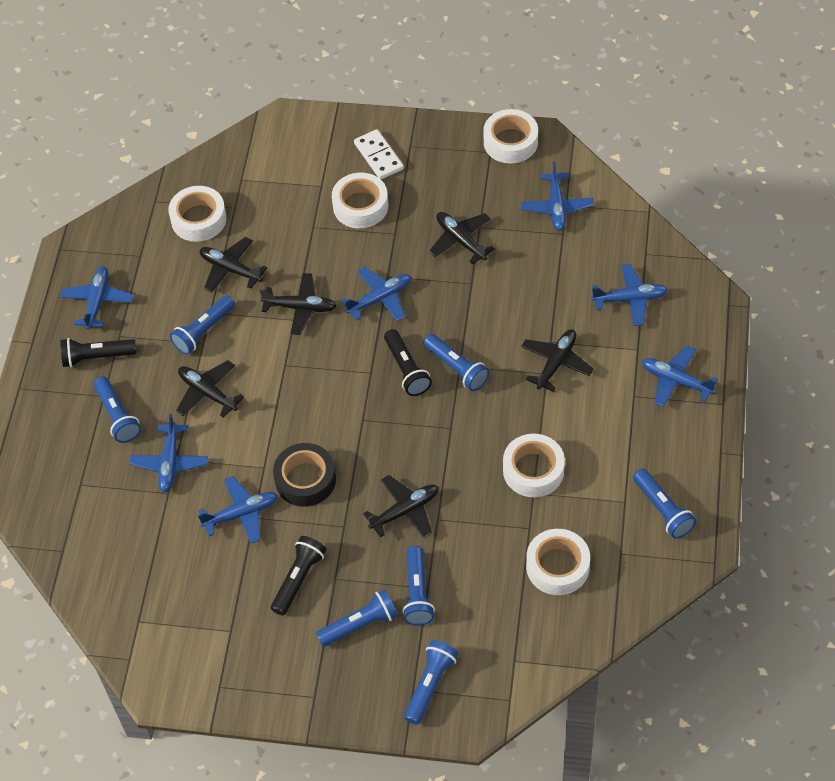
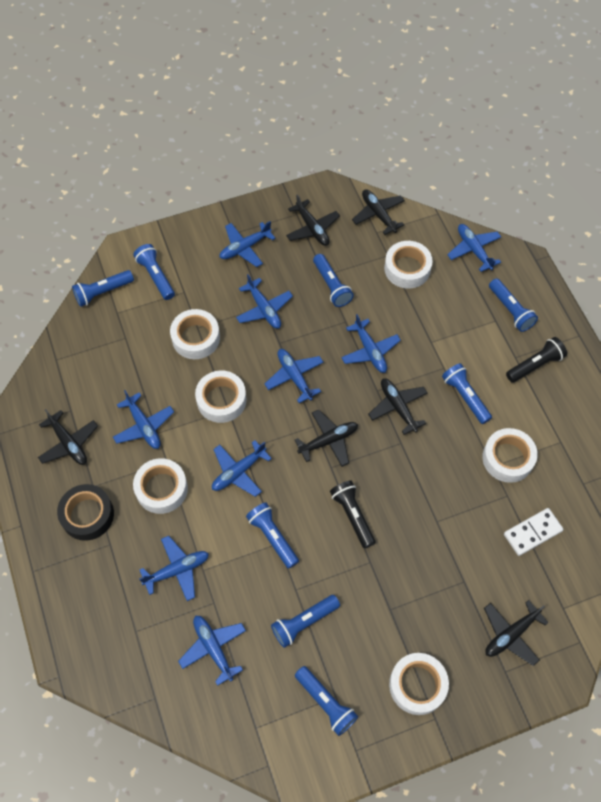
black flashlight: 3 -> 2
blue flashlight: 7 -> 8
blue plane: 7 -> 9
white tape: 5 -> 6

